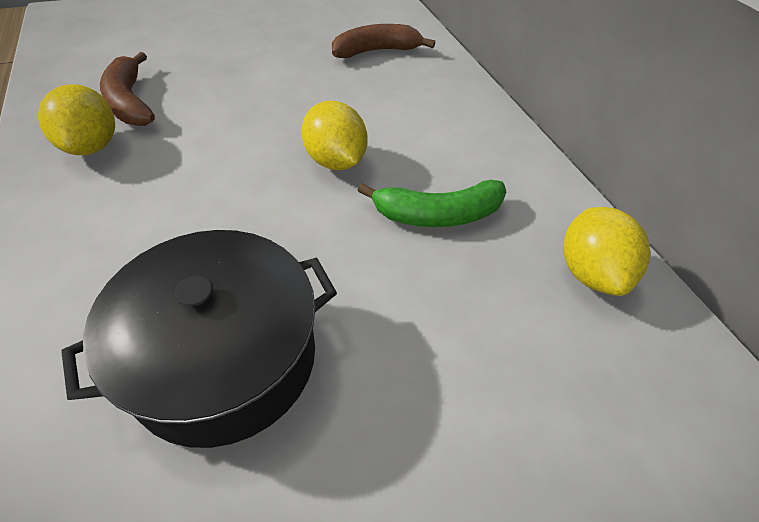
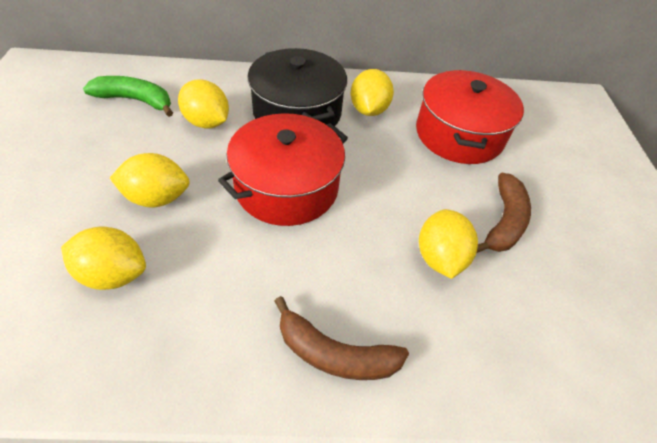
red pot: 0 -> 2
yellow lemon: 3 -> 5

